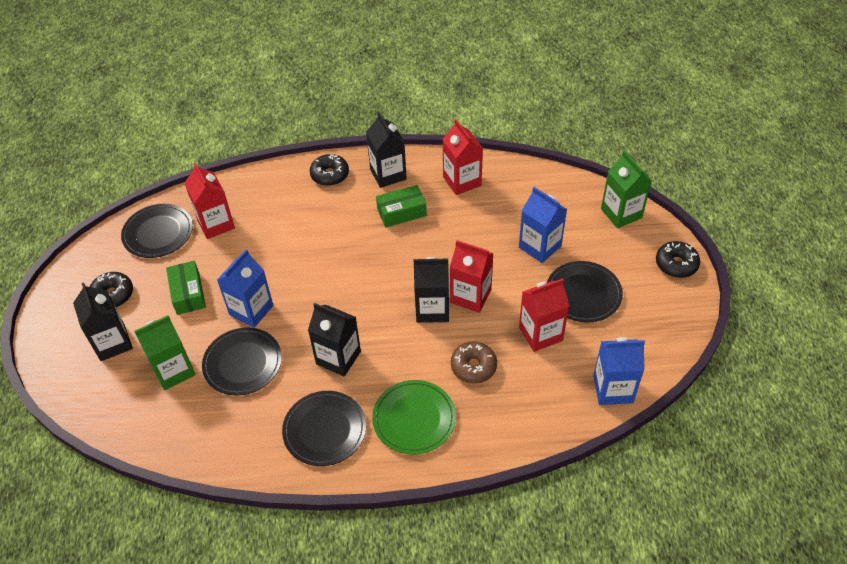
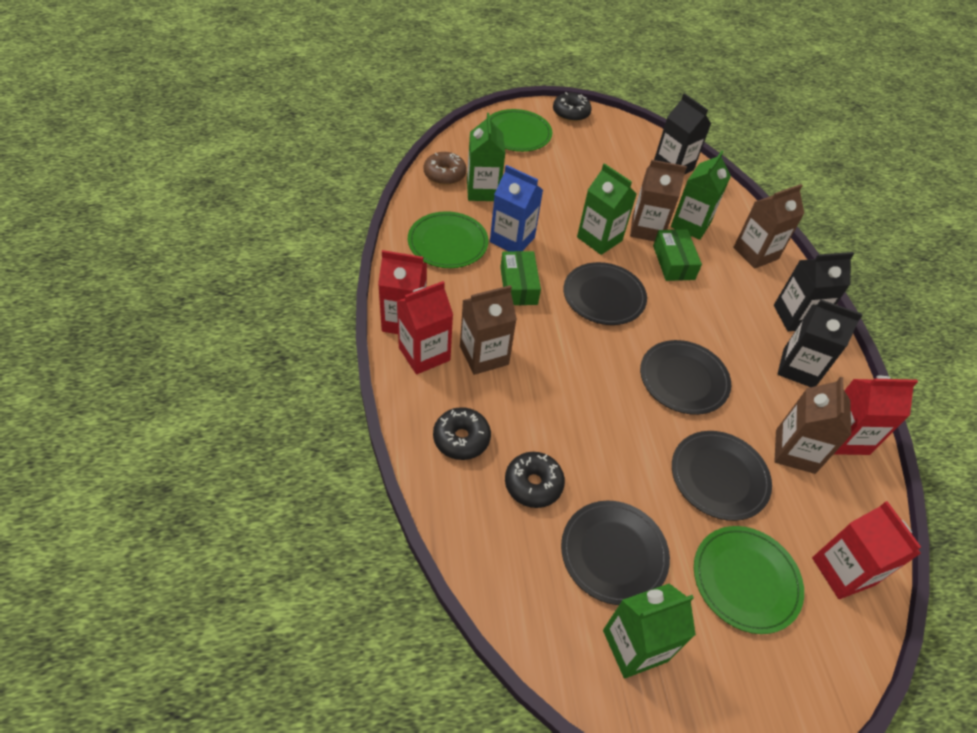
black carton: 4 -> 3
blue carton: 3 -> 1
brown carton: 0 -> 4
green carton: 2 -> 4
green plate: 1 -> 3

